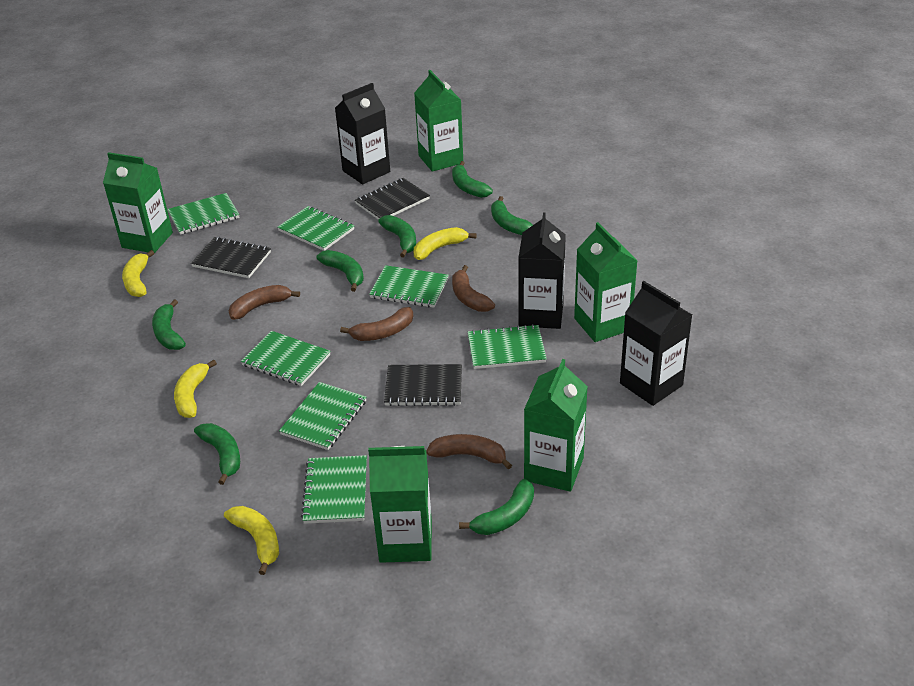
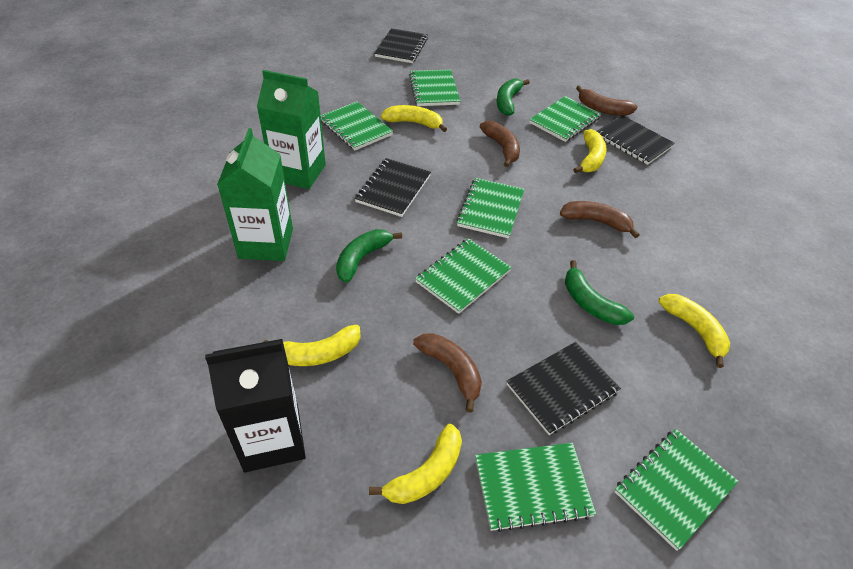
black carton: 3 -> 1
black notebook: 3 -> 4
green banana: 7 -> 3
green carton: 5 -> 2
yellow banana: 4 -> 5

